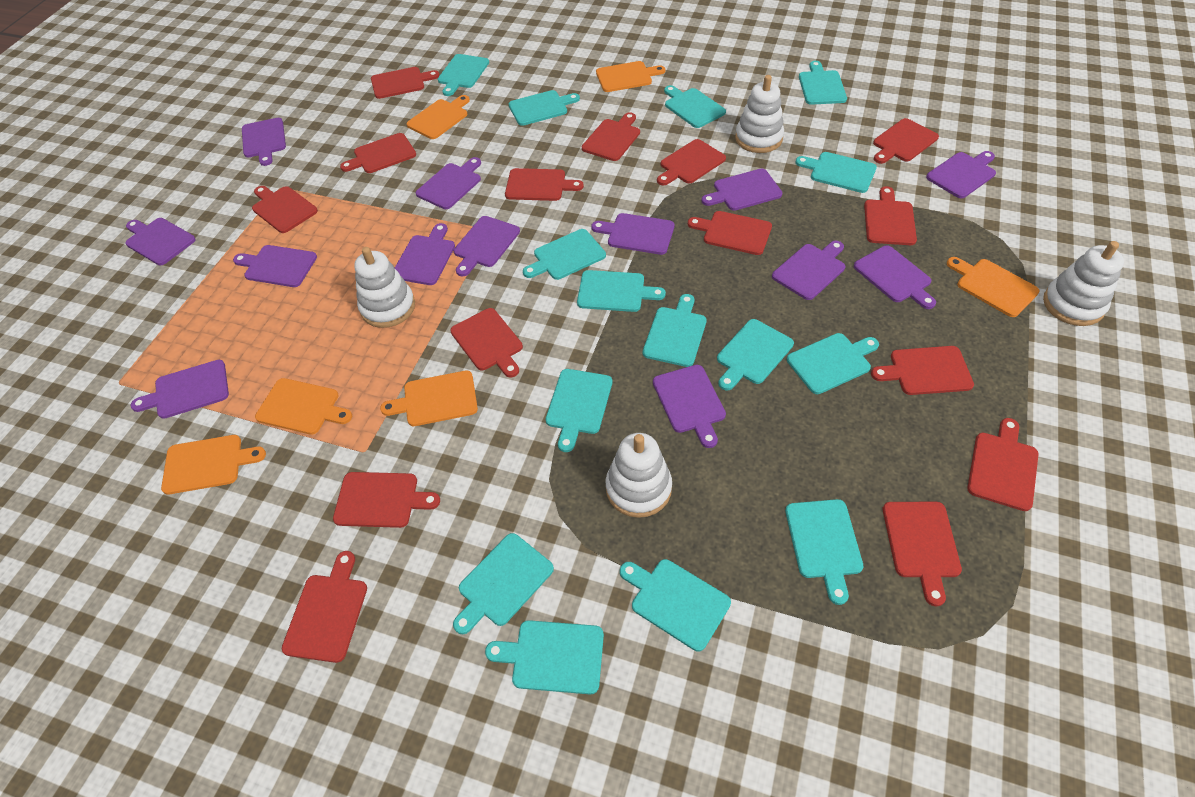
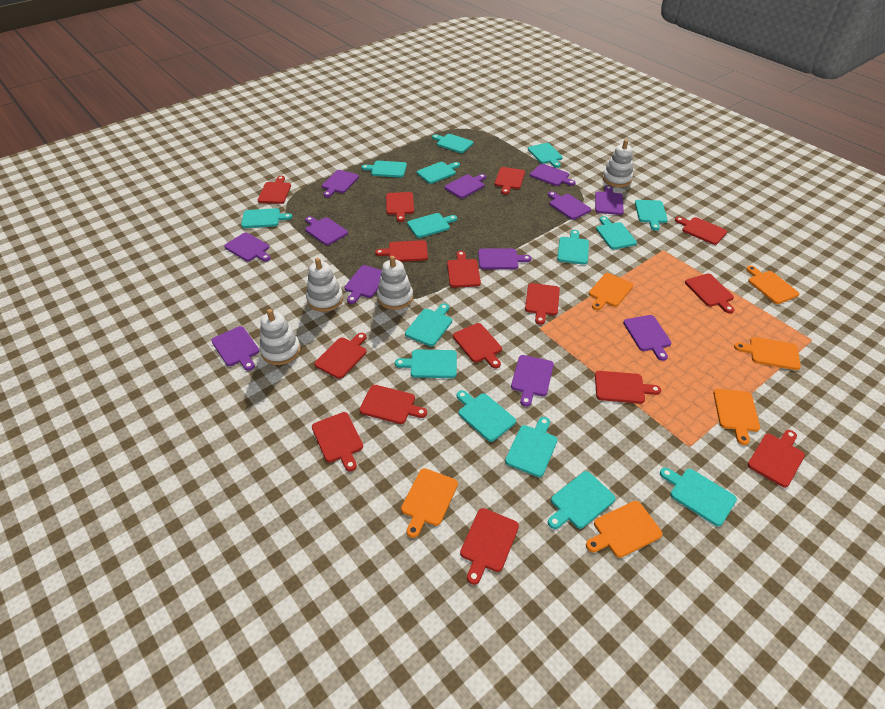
purple cutting board: 13 -> 12

